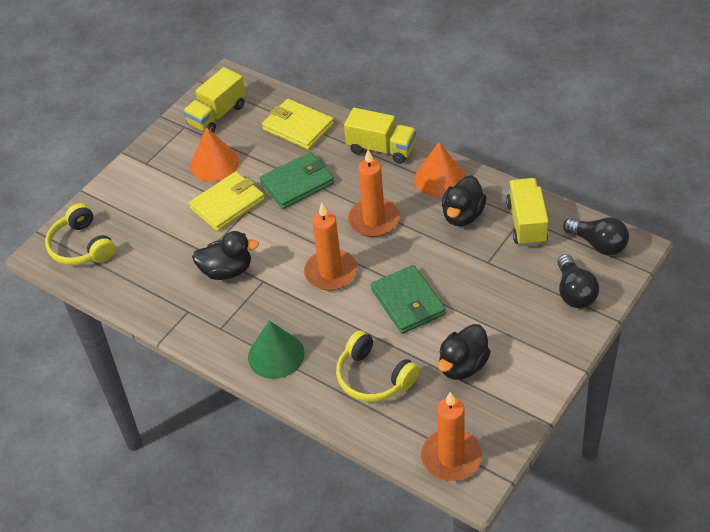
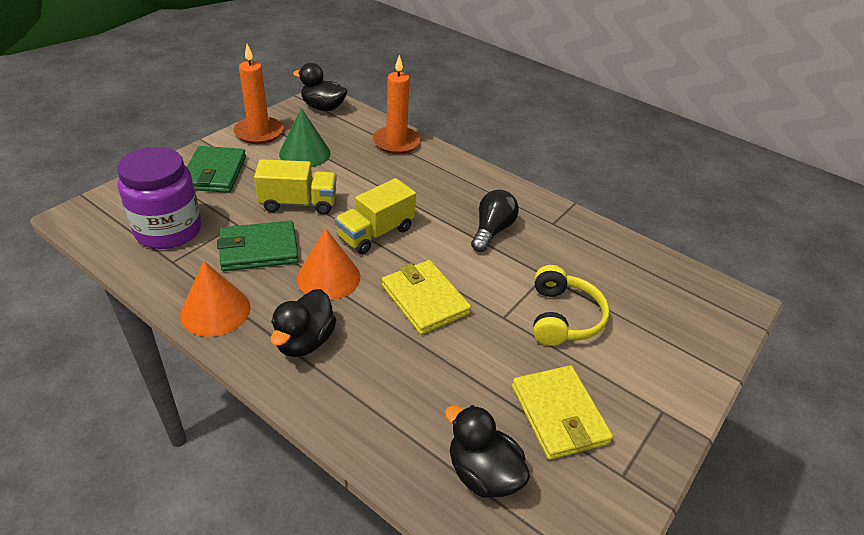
black light bulb: 2 -> 1
orange candle: 3 -> 2
purple jar: 0 -> 1
yellow headphones: 2 -> 1
yellow truck: 3 -> 2

